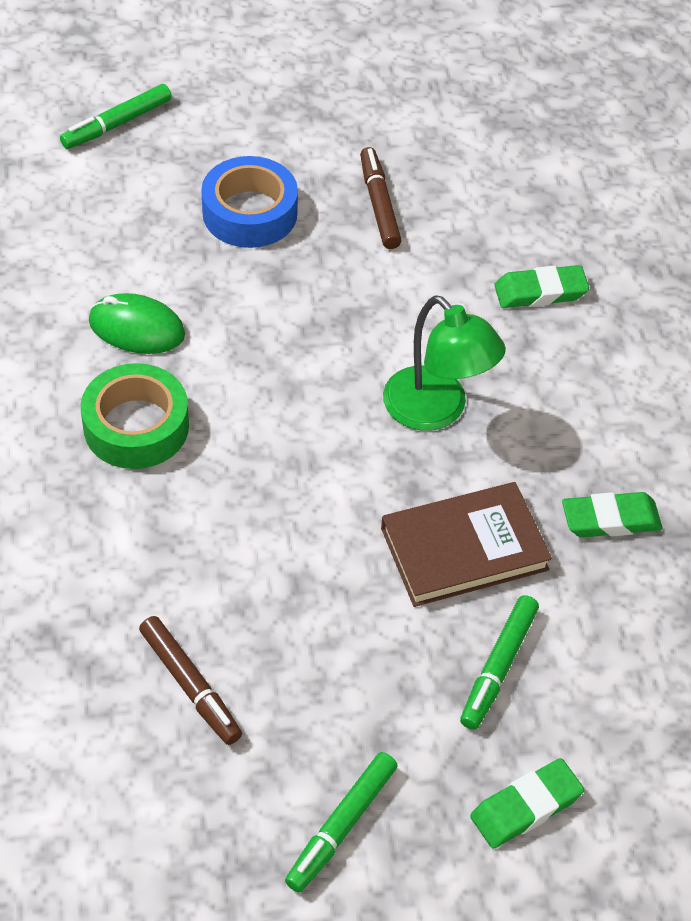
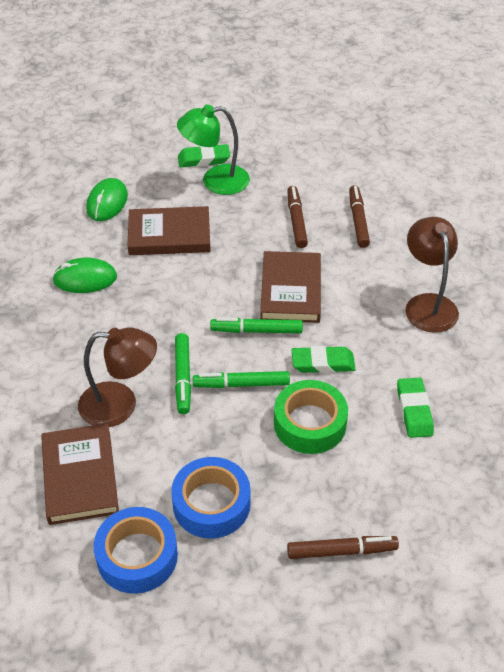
blue tape: 1 -> 2
brown book: 1 -> 3
brown lamp: 0 -> 2
brown marker: 2 -> 3
green mouse: 1 -> 2

